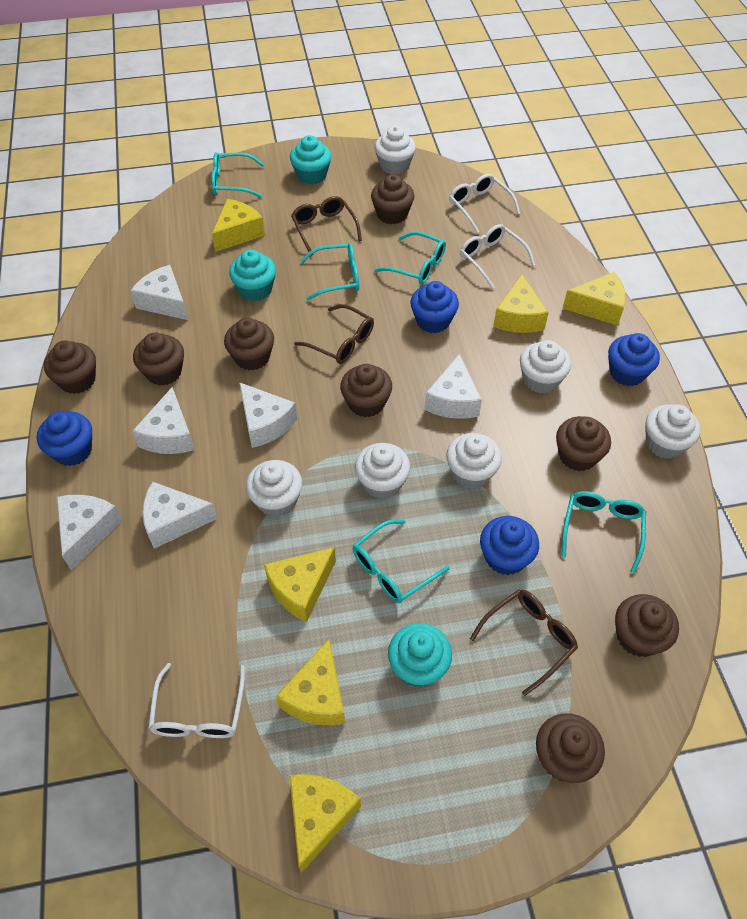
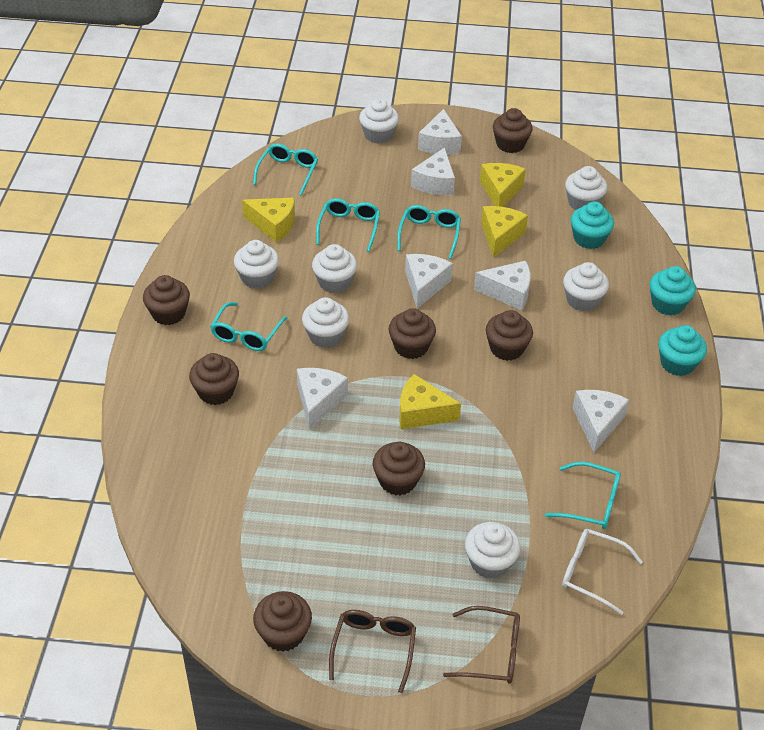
blue cupcake: 4 -> 0
brown cupcake: 8 -> 7
brown glasses: 3 -> 2
white cupcake: 6 -> 7
white glasses: 3 -> 1
yellow cheese: 6 -> 4

